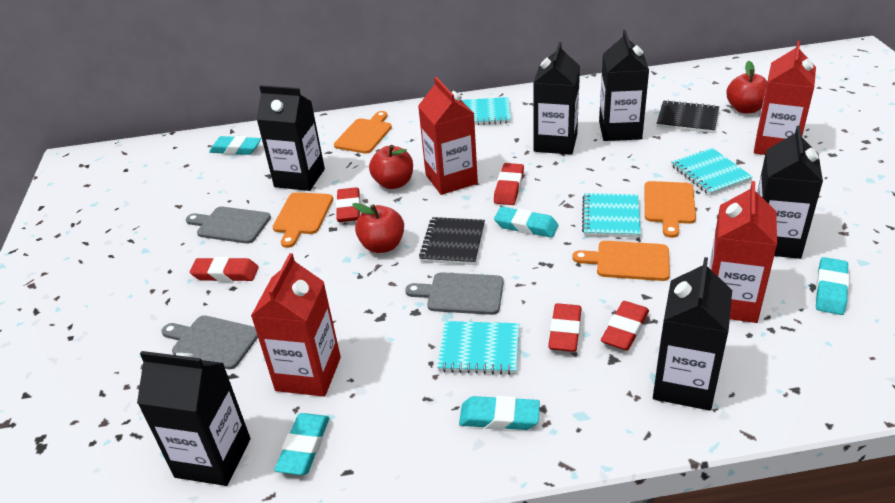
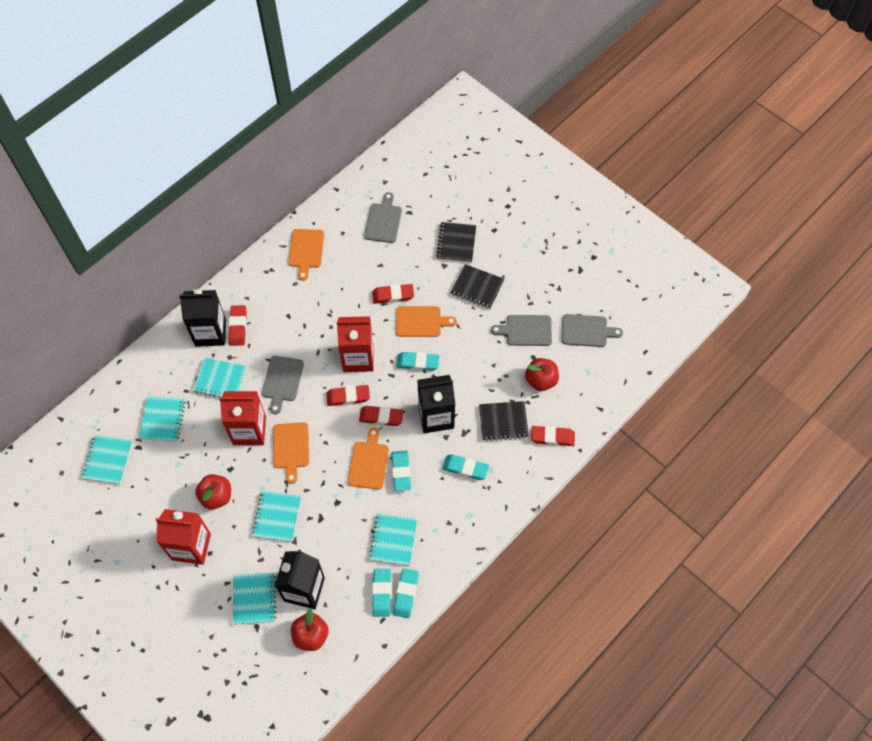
black carton: 6 -> 3
black notebook: 2 -> 3
grey cutting board: 3 -> 4
red carton: 4 -> 3
turquoise notebook: 4 -> 6

